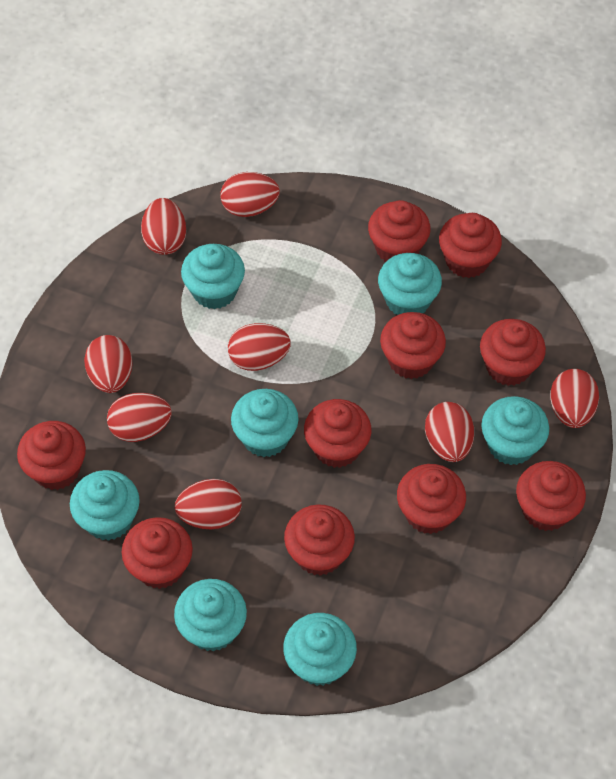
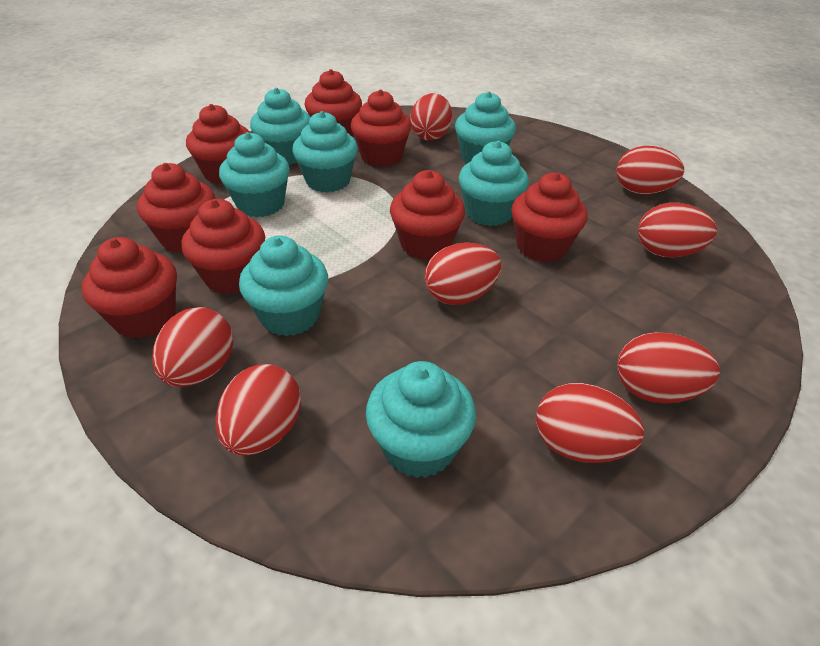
red cupcake: 10 -> 8

